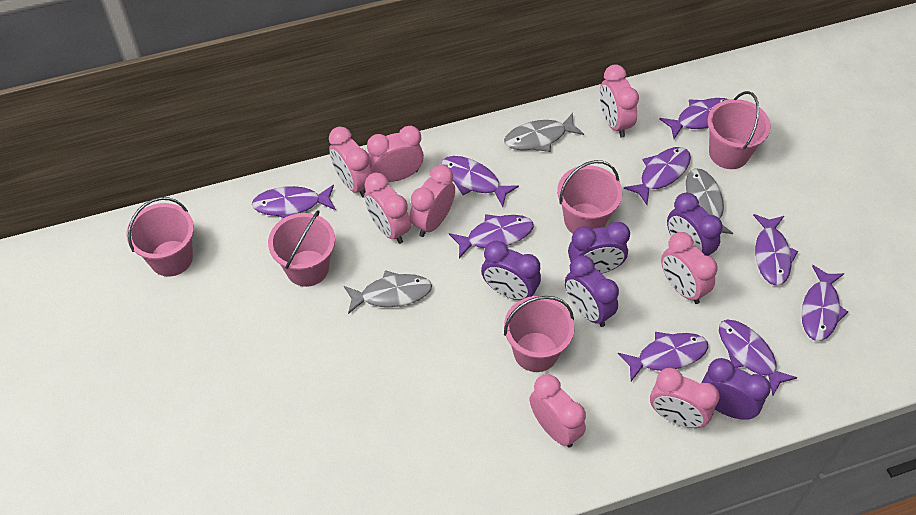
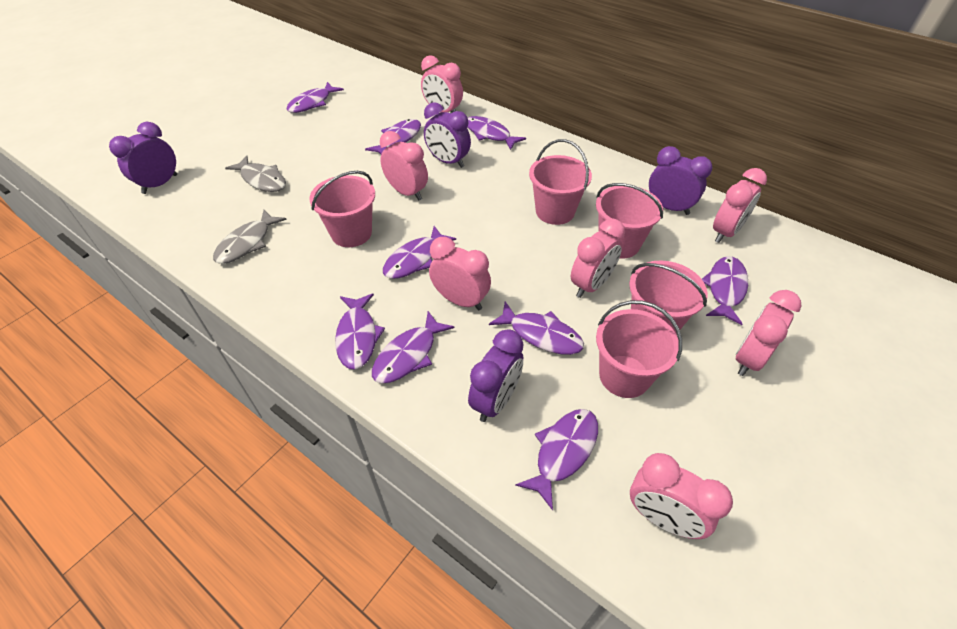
grey fish: 3 -> 2
pink clock: 8 -> 7
purple clock: 5 -> 4

